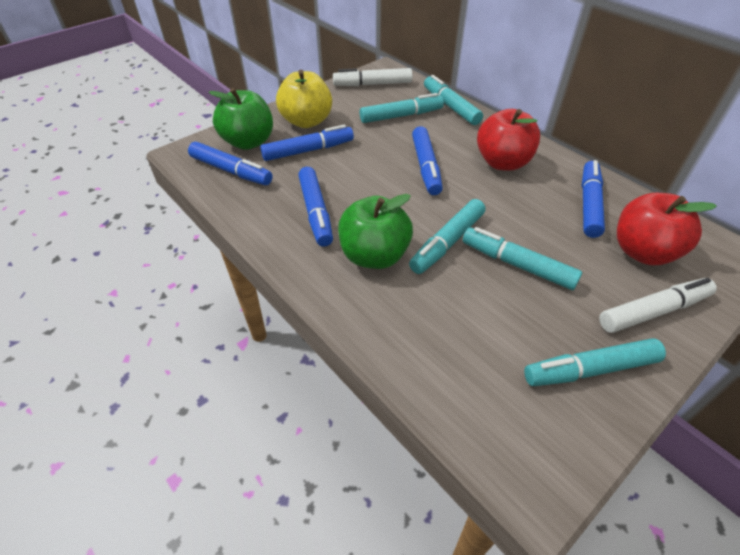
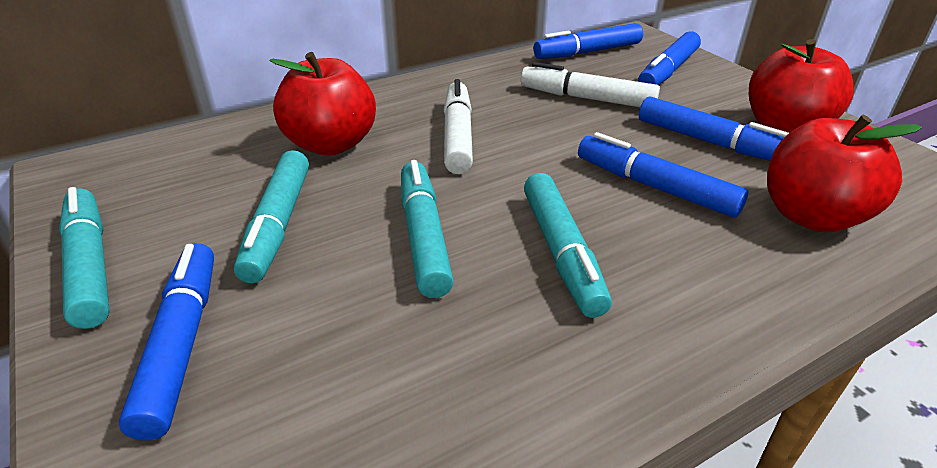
green apple: 2 -> 0
red apple: 2 -> 3
turquoise marker: 5 -> 4
yellow apple: 1 -> 0

